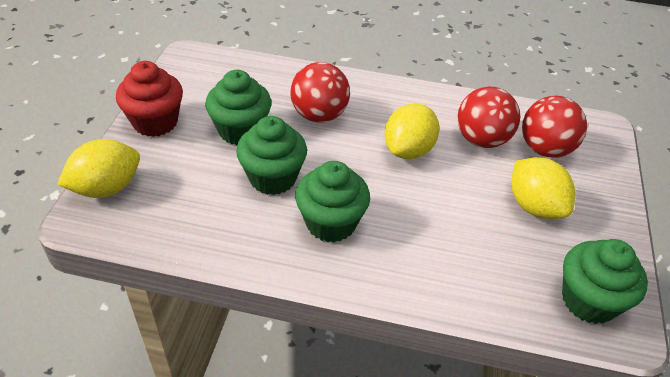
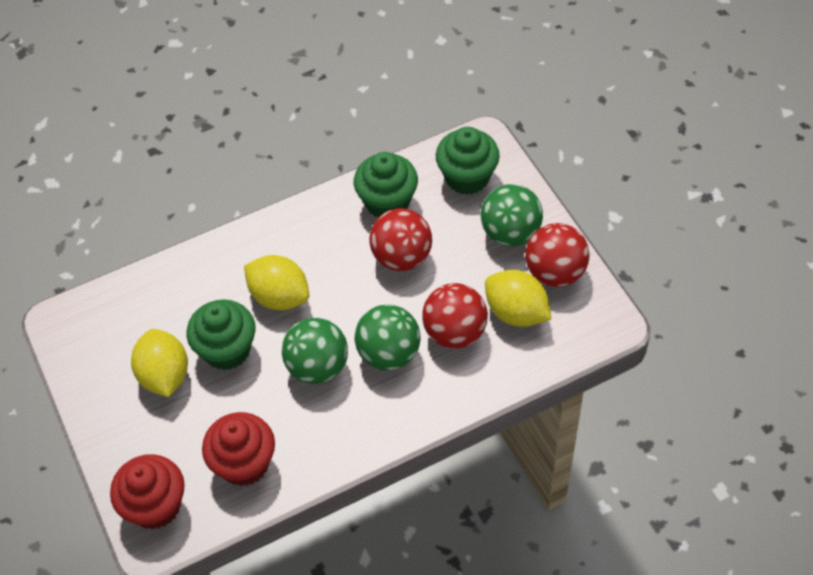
green ball: 0 -> 3
green cupcake: 4 -> 3
red cupcake: 1 -> 2

